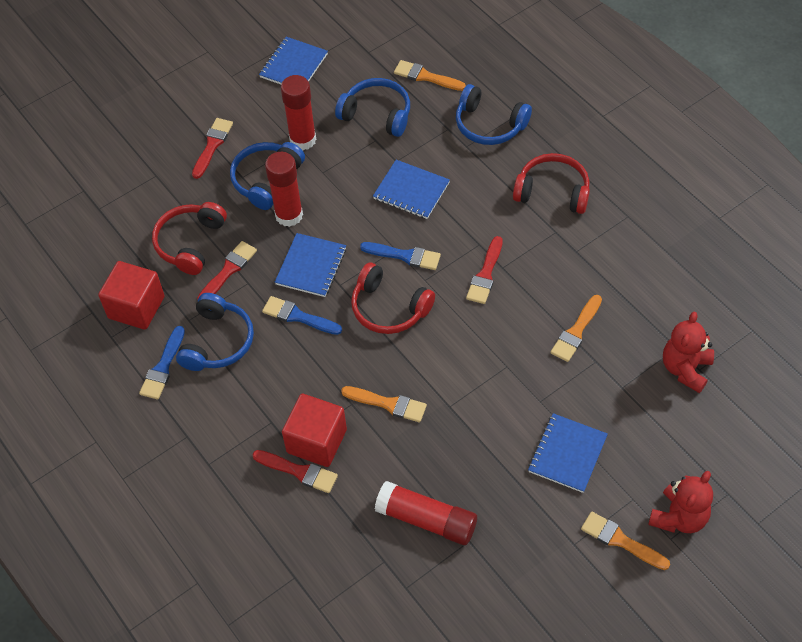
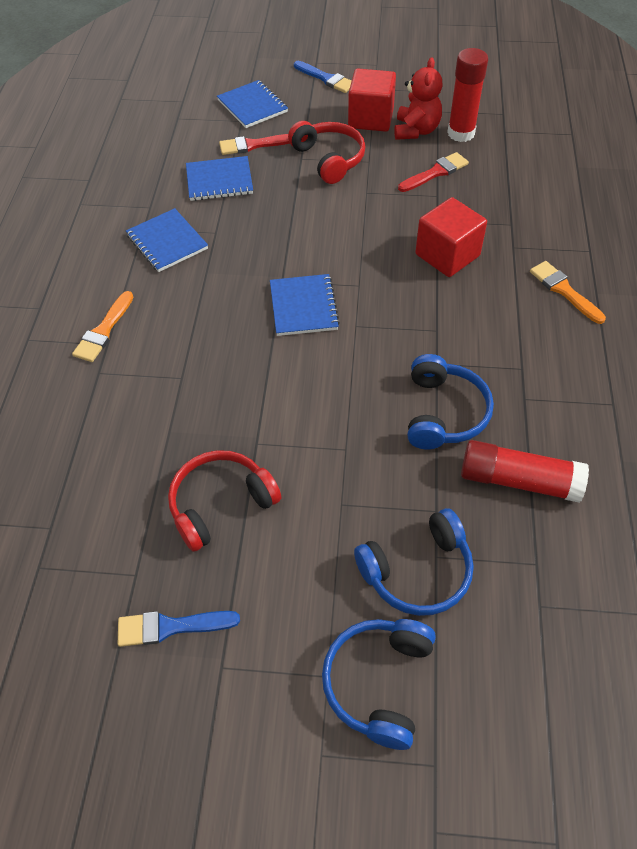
blue brush: 3 -> 2
blue headphones: 4 -> 3
orange brush: 4 -> 2
red brush: 4 -> 2
red glue stick: 3 -> 2
red headphones: 3 -> 2
red teddy bear: 2 -> 1

